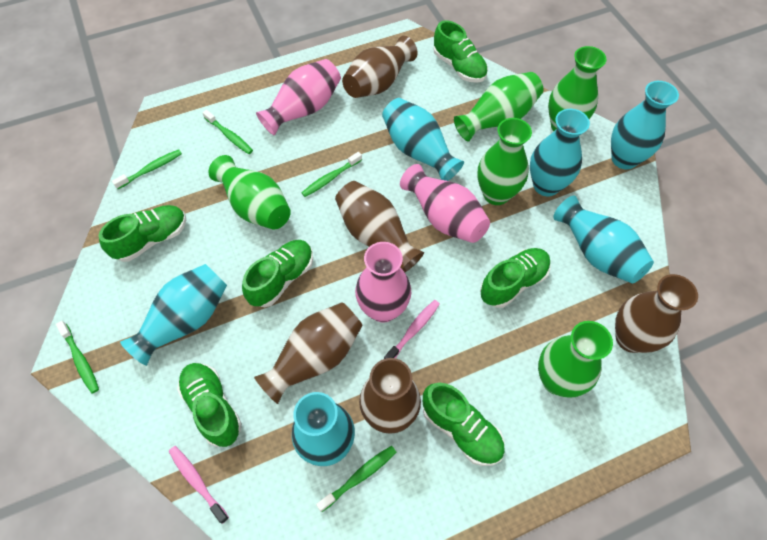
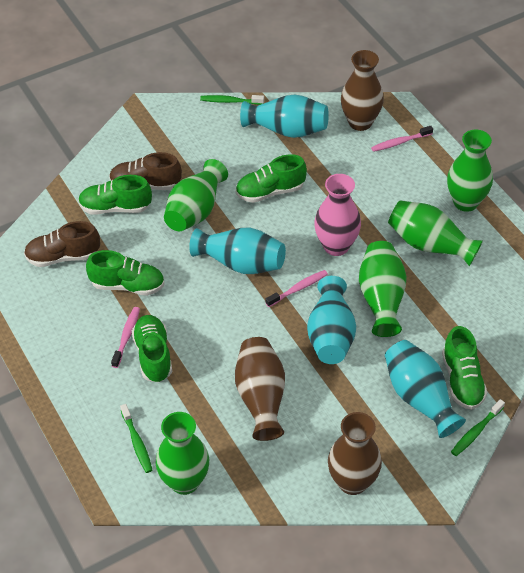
brown shoe: 0 -> 2
brown vase: 5 -> 3
green shoe: 6 -> 5
green toothbrush: 5 -> 3
pink toothbrush: 2 -> 3
pink vase: 3 -> 1
turquoise vase: 6 -> 4

